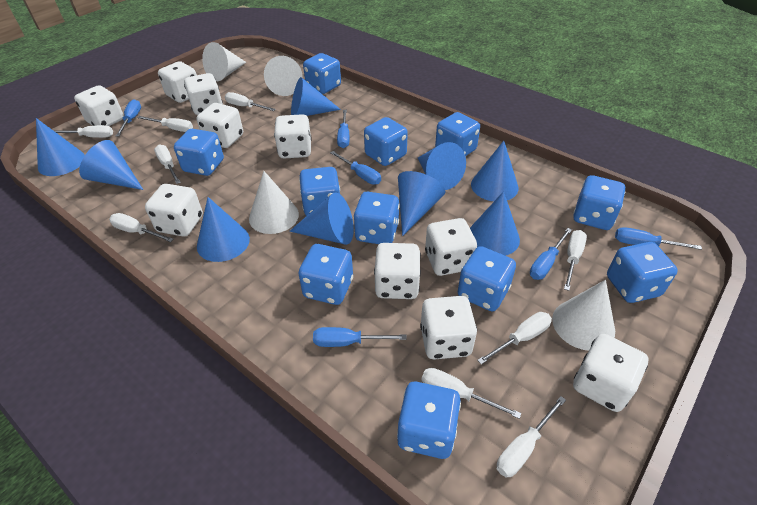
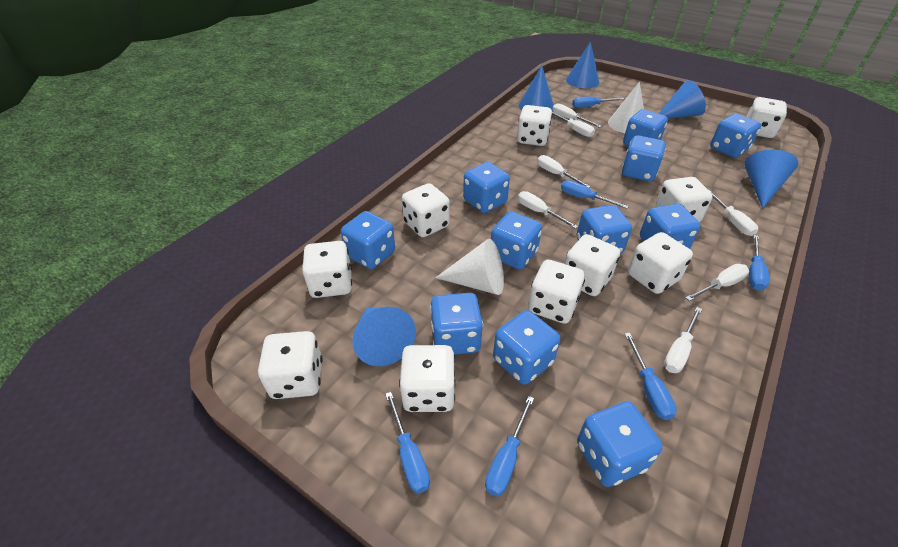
blue cone: 9 -> 5
white cone: 4 -> 2
white screwdriver: 9 -> 7

